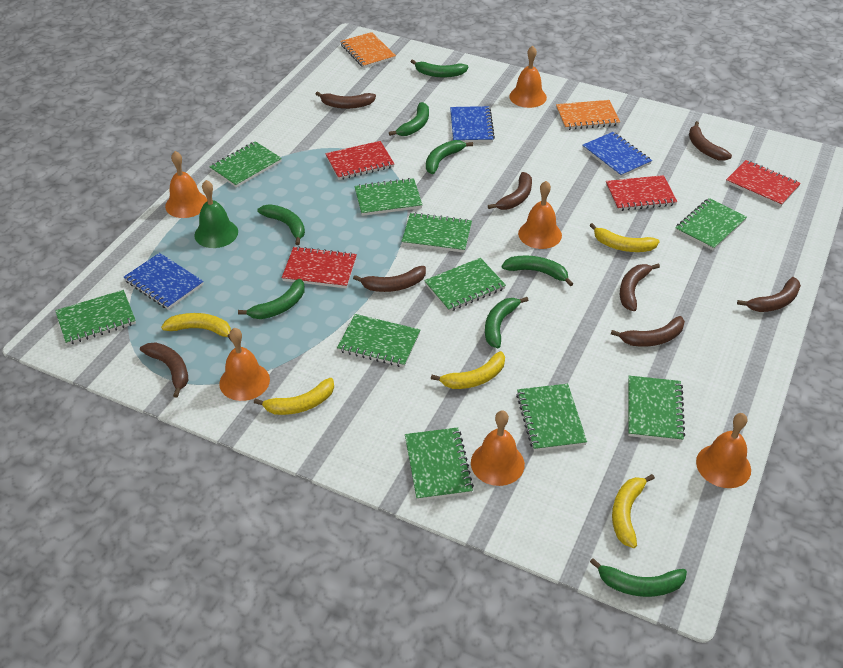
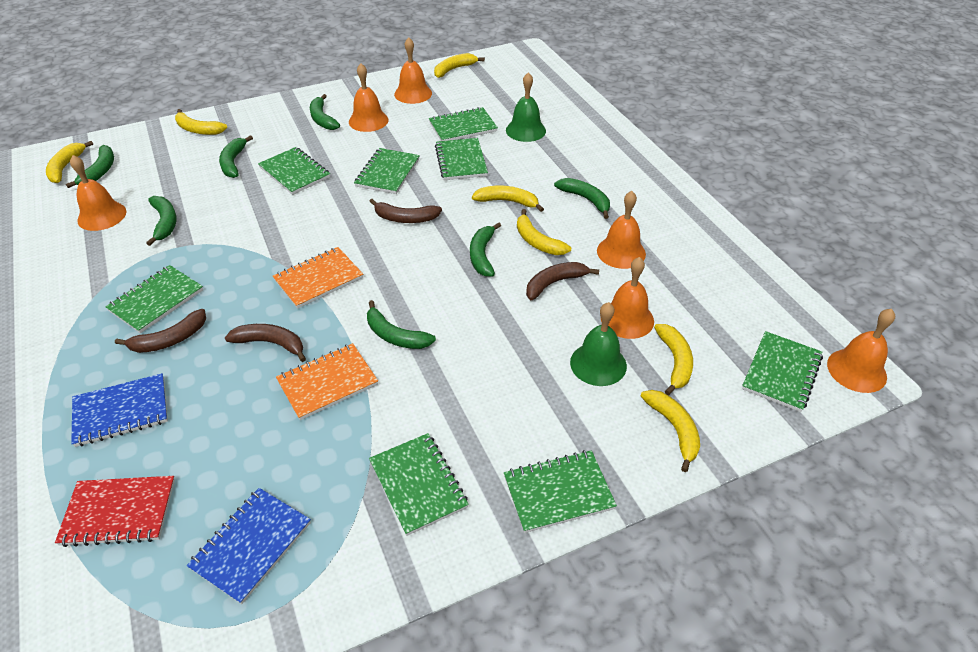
blue notebook: 3 -> 2
brown banana: 8 -> 4
green banana: 8 -> 7
green bell: 1 -> 2
green notebook: 10 -> 8
red notebook: 4 -> 1
yellow banana: 5 -> 7

